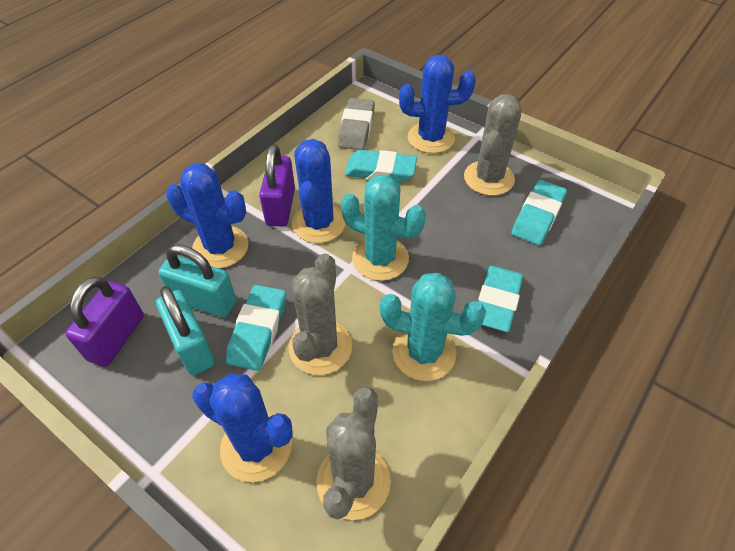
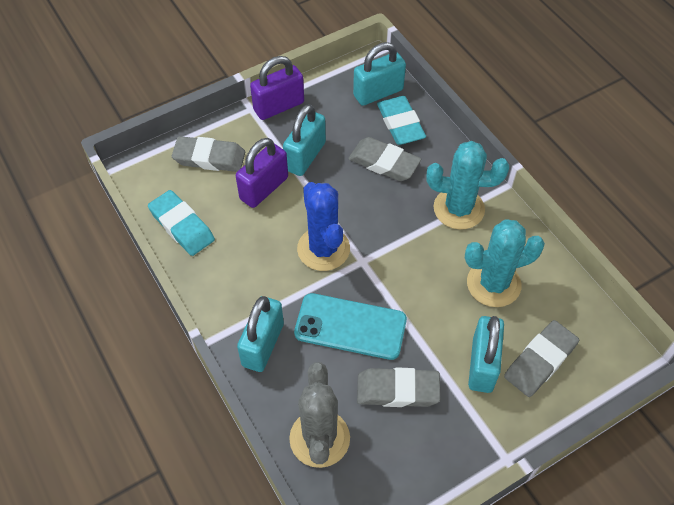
blue cactus: 4 -> 1
grey cactus: 3 -> 1
grey eraser: 1 -> 4
turquoise eraser: 4 -> 2
turquoise padlock: 2 -> 4
turquoise phone: 0 -> 1

